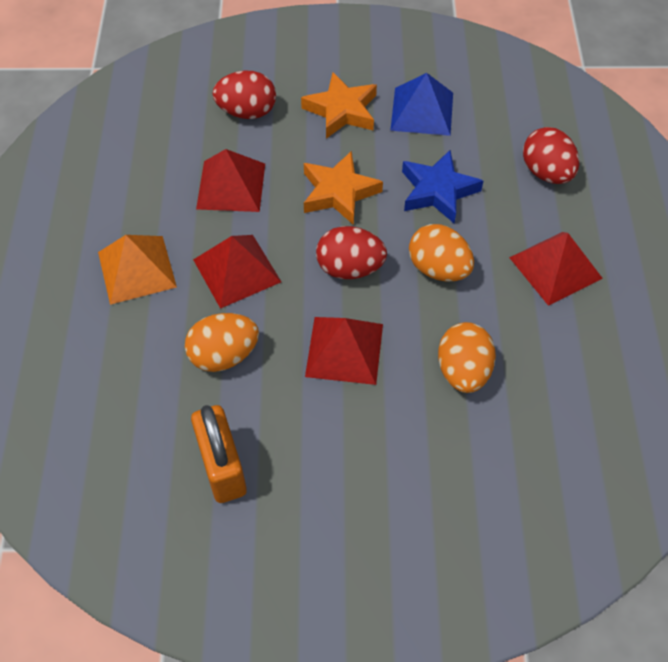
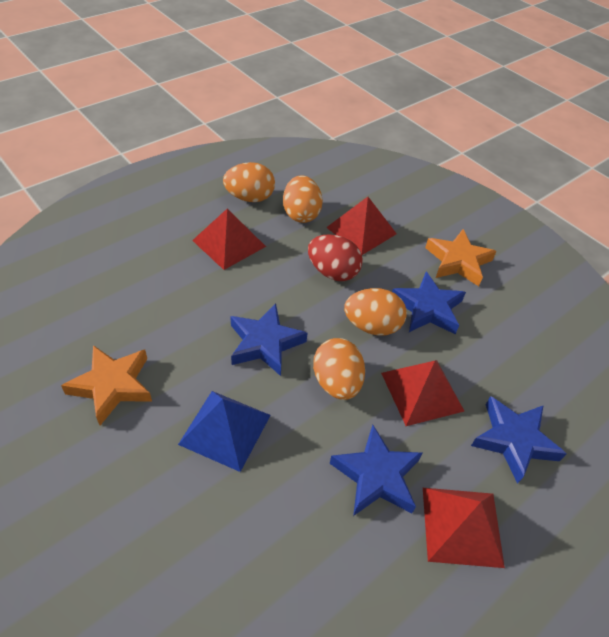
blue star: 1 -> 4
orange egg: 3 -> 4
orange padlock: 1 -> 0
orange pyramid: 1 -> 0
red egg: 3 -> 1

